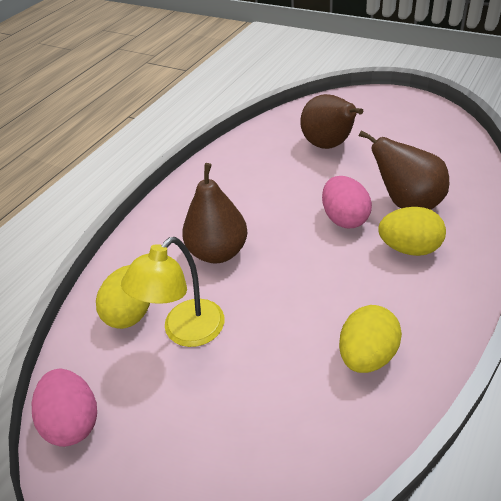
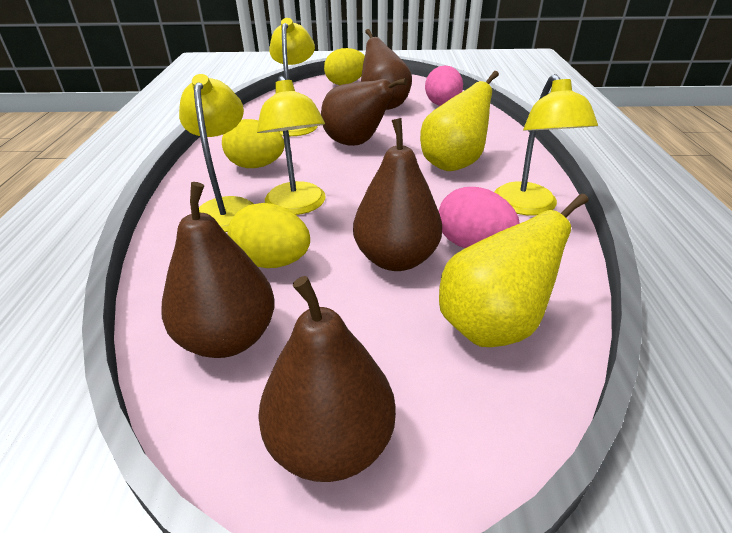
brown pear: 3 -> 5
yellow lamp: 1 -> 4
yellow pear: 0 -> 2

